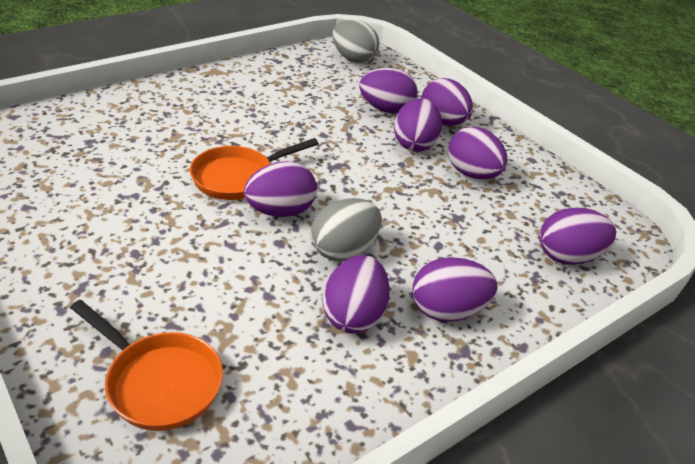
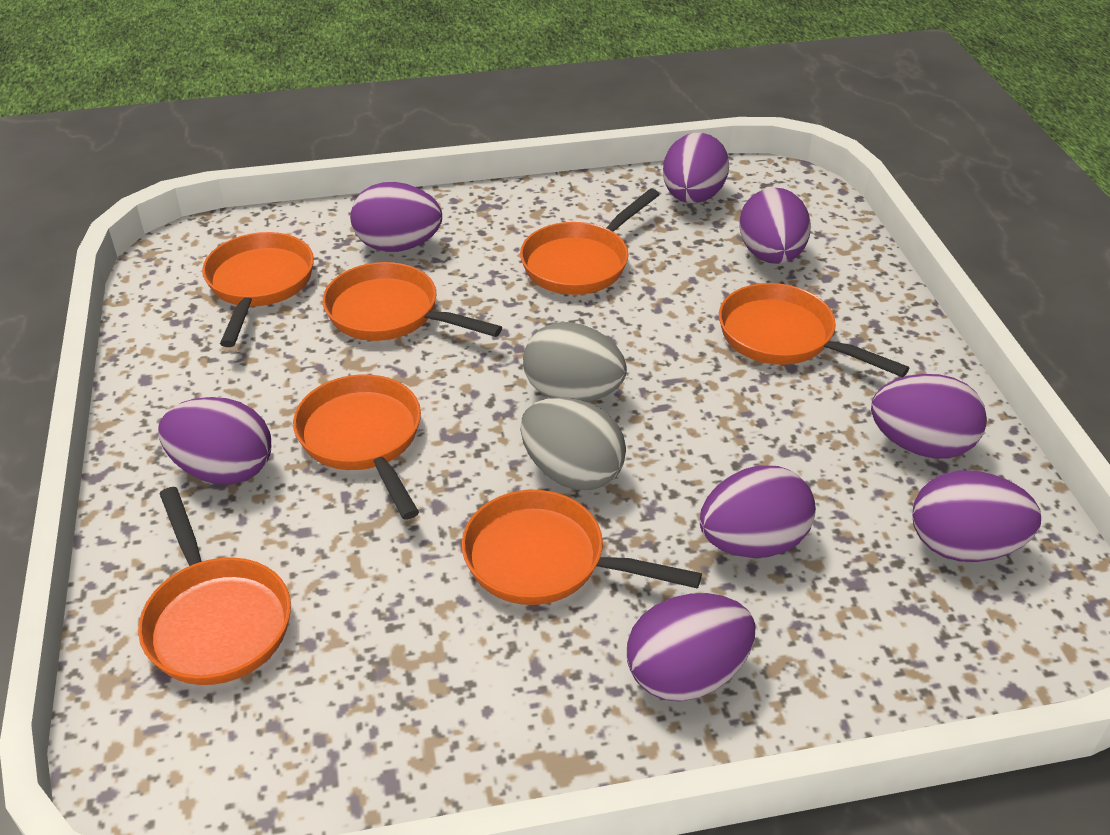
orange pan: 2 -> 7

